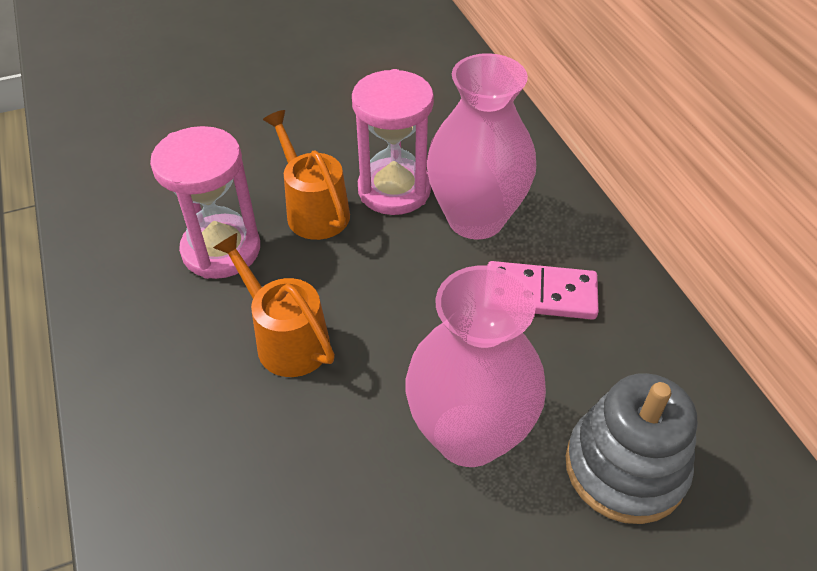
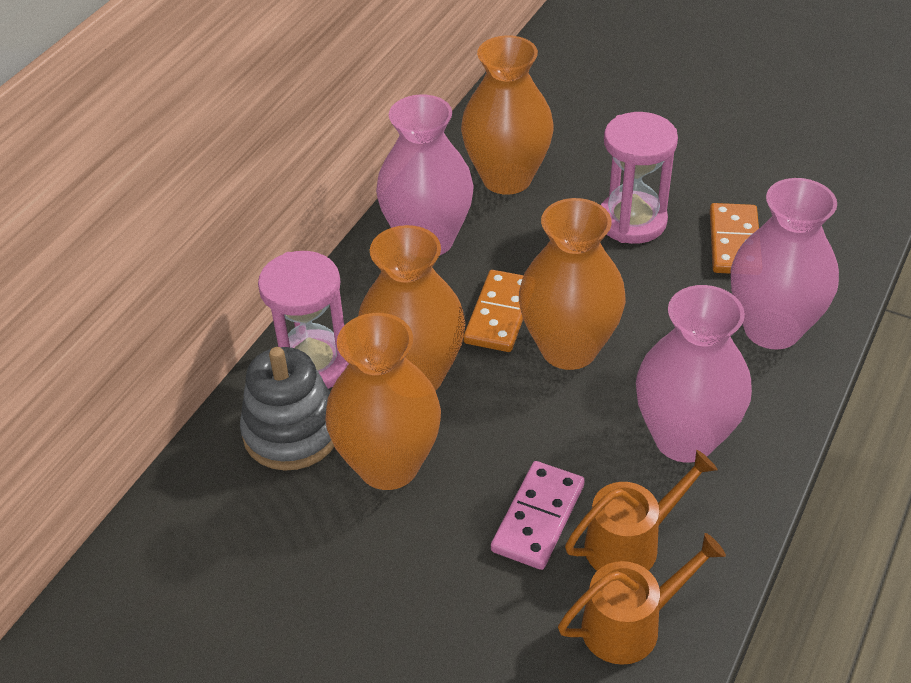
orange domino: 0 -> 2
orange vase: 0 -> 4
pink vase: 2 -> 3

